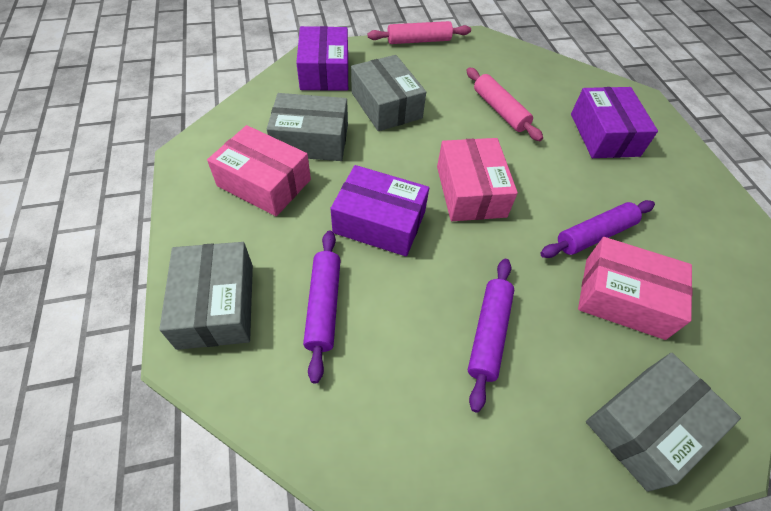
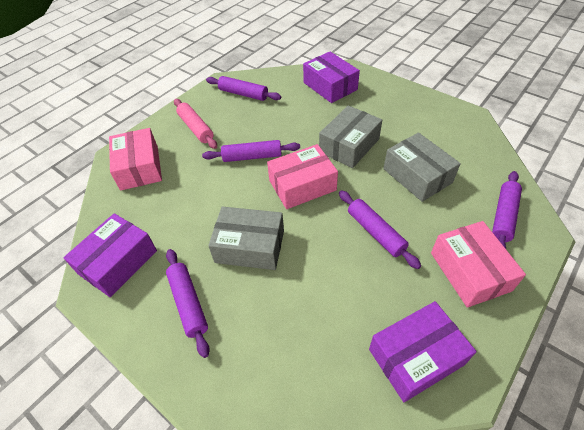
grey box: 4 -> 3
pink rolling pin: 2 -> 1
purple rolling pin: 3 -> 5

